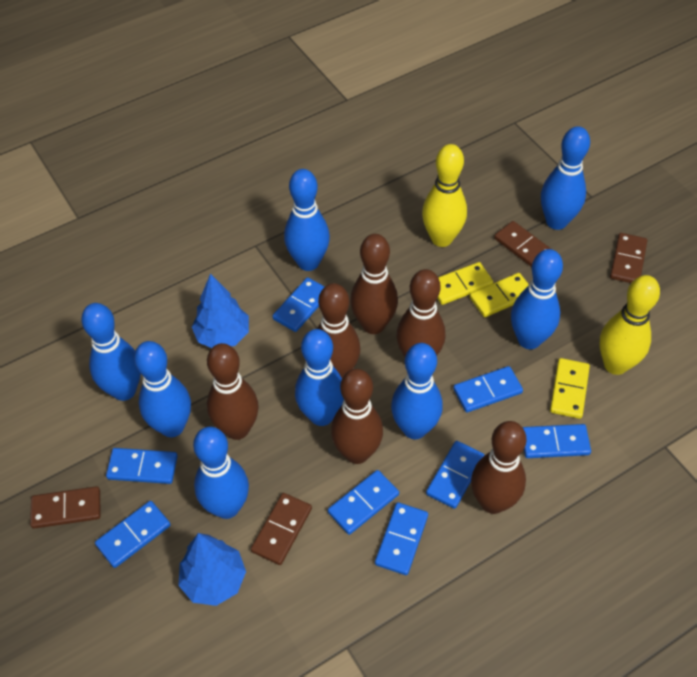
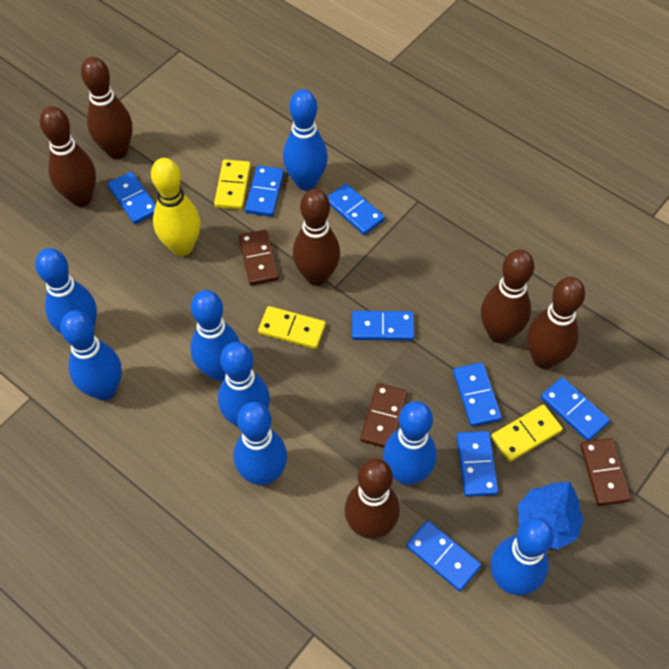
blue tree: 2 -> 1
brown domino: 4 -> 3
yellow bowling pin: 2 -> 1

